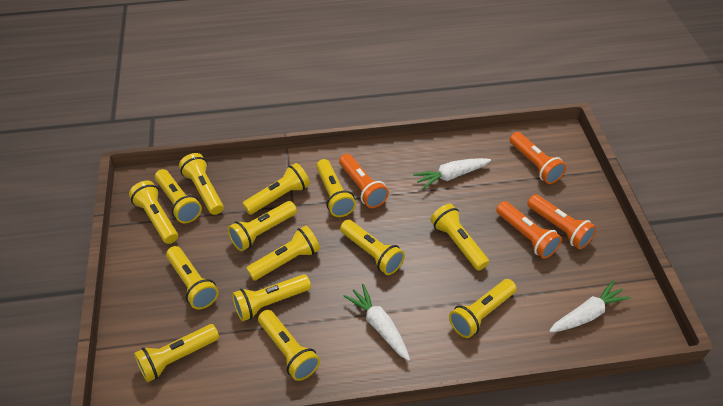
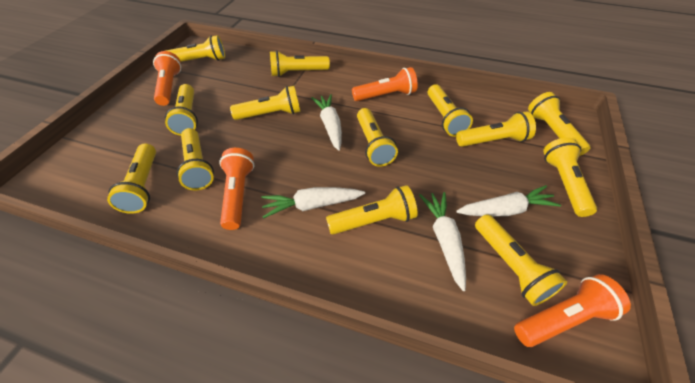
white carrot: 3 -> 4
yellow flashlight: 14 -> 13

